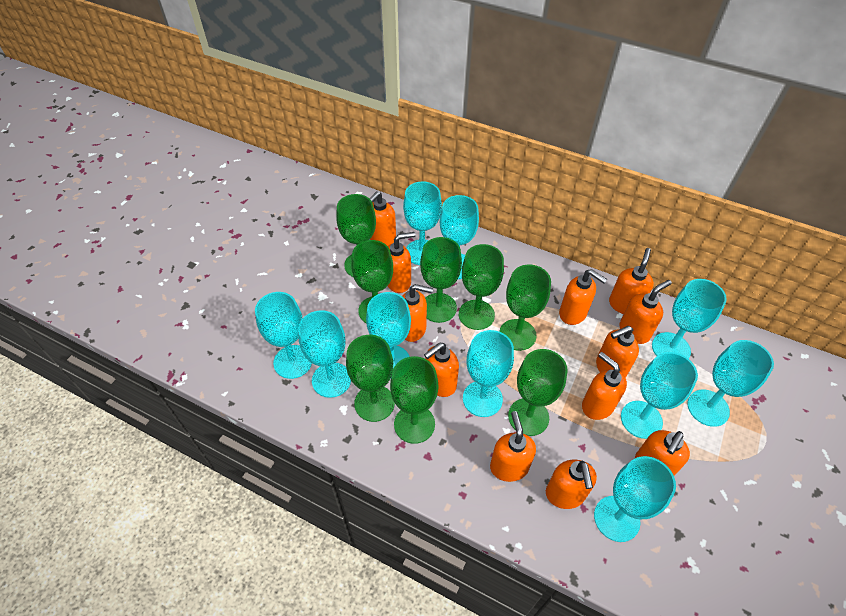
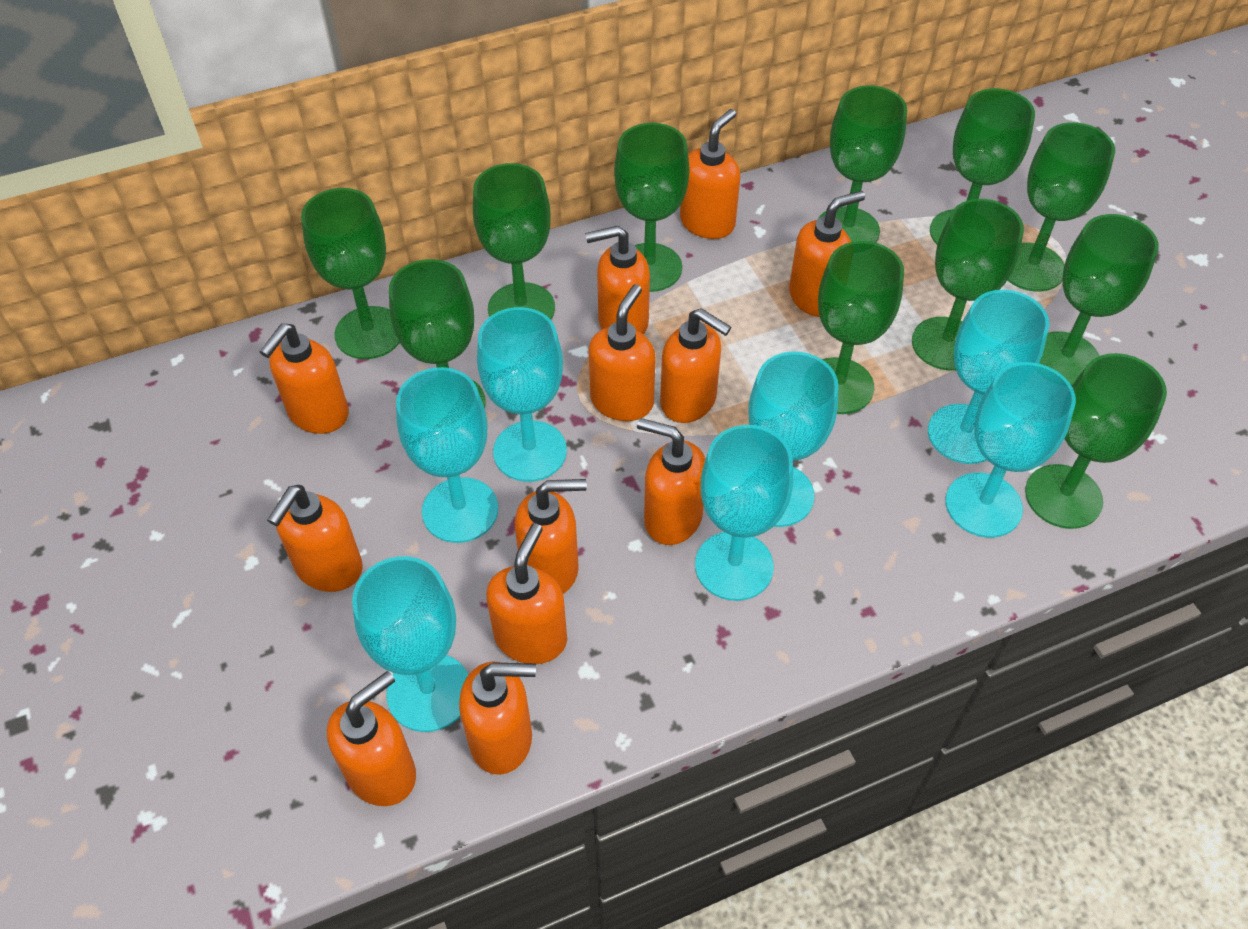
green goblet: 8 -> 11
turquoise goblet: 10 -> 7

